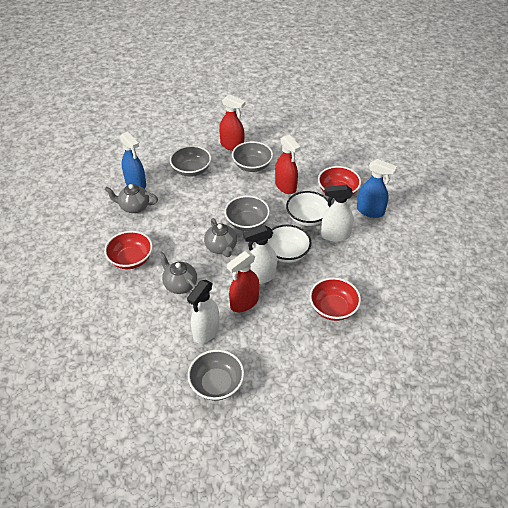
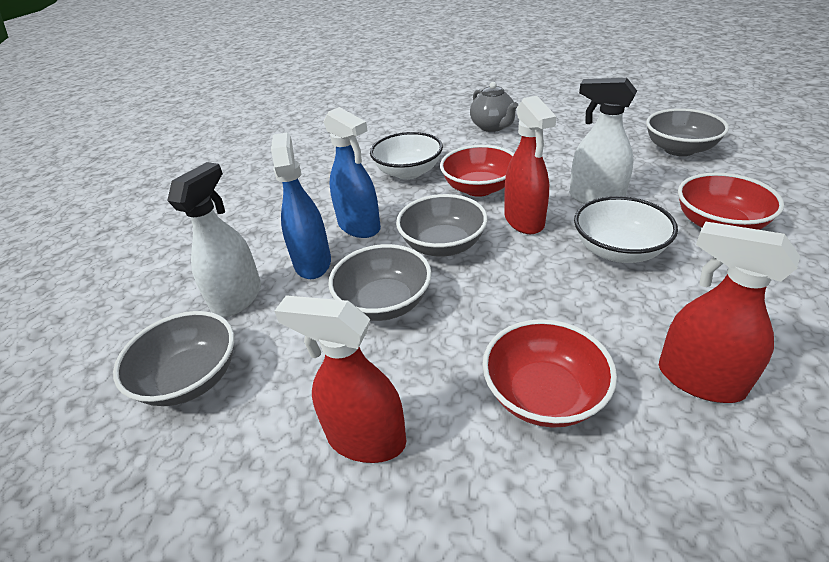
grey teapot: 3 -> 1
white spray bottle: 3 -> 2

